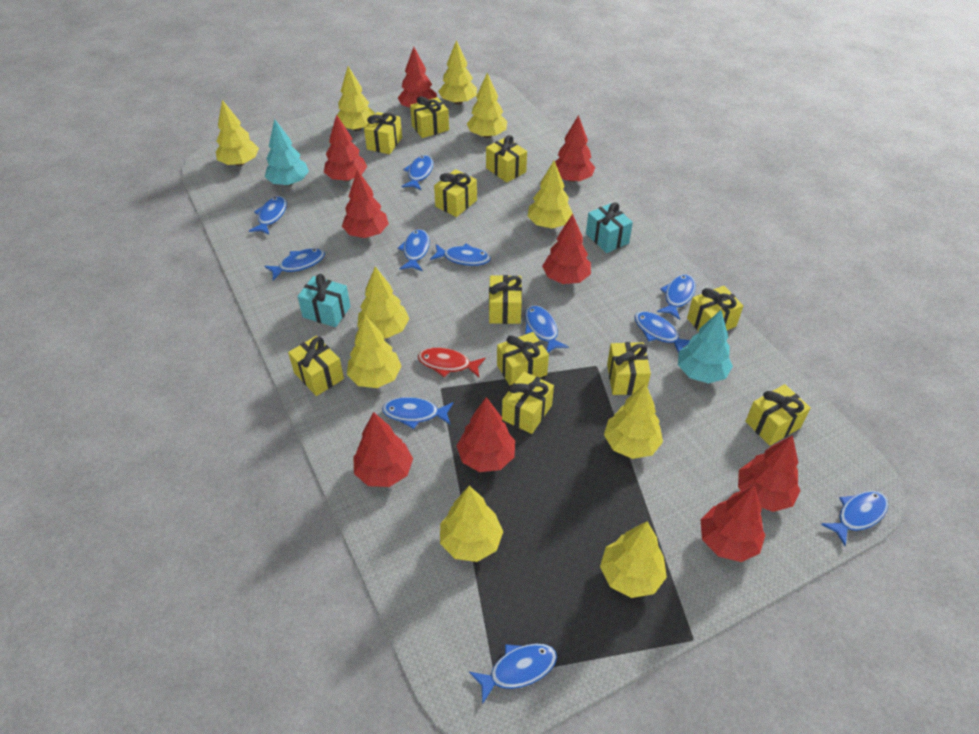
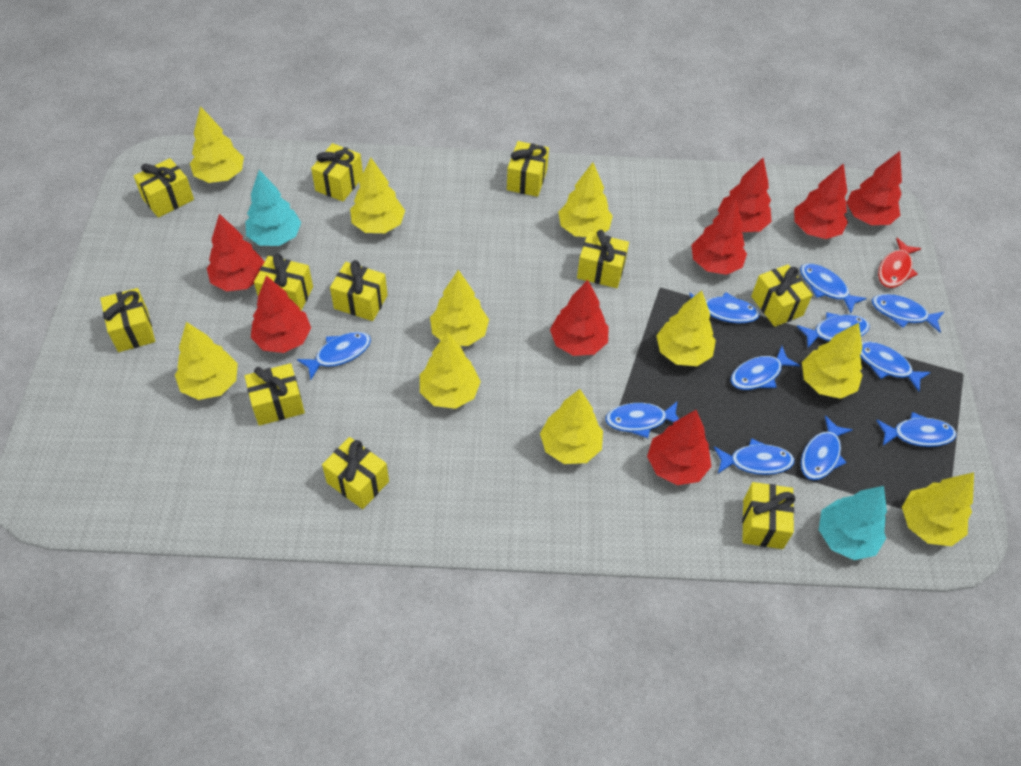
red tree: 9 -> 8
turquoise gift: 2 -> 0

